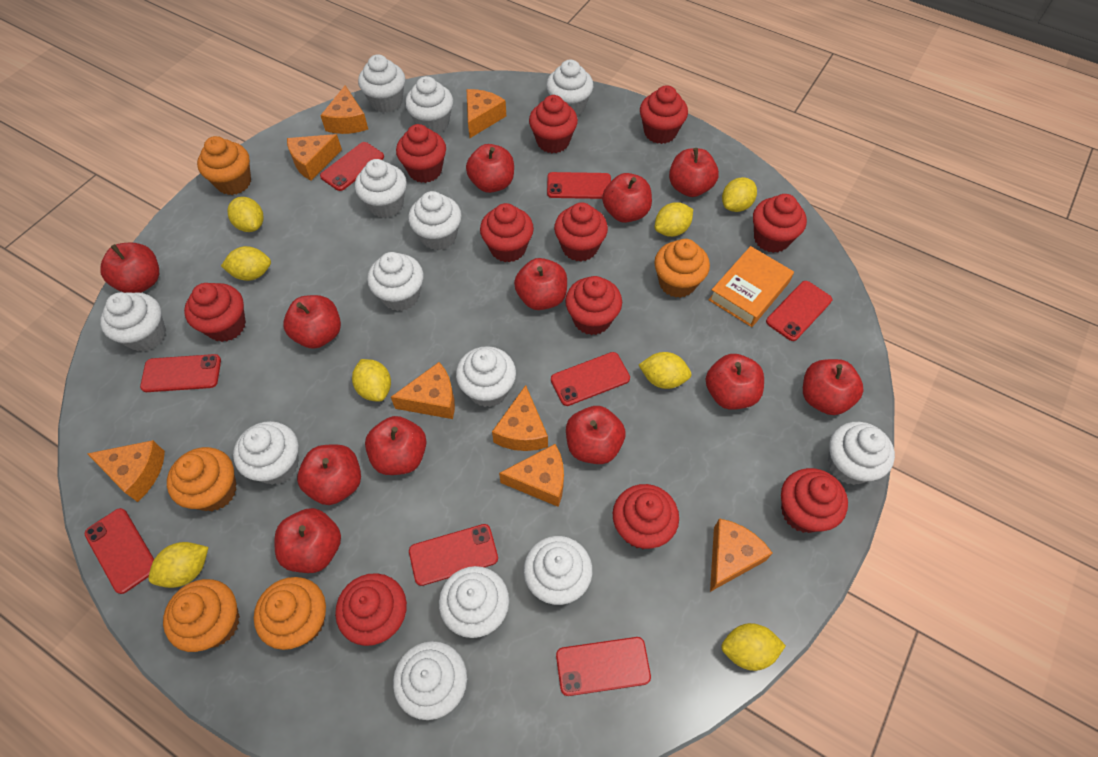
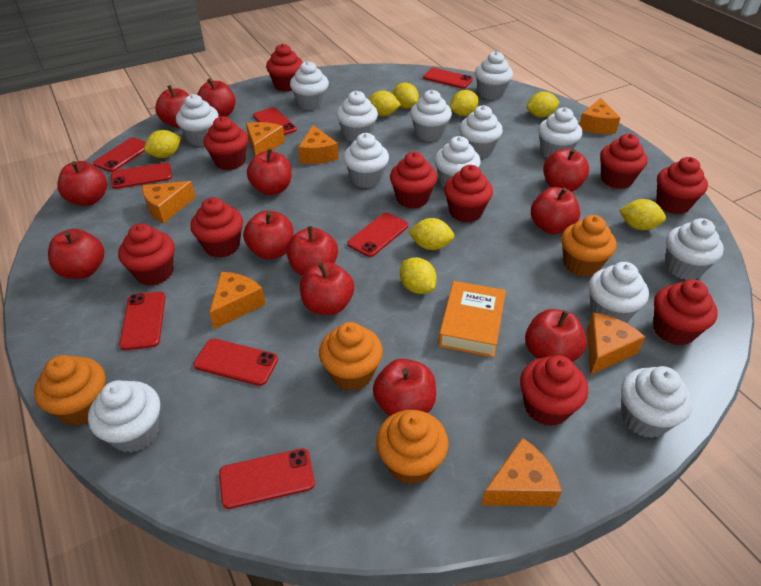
orange cheese: 8 -> 7
orange cupcake: 5 -> 4
red cupcake: 11 -> 10

